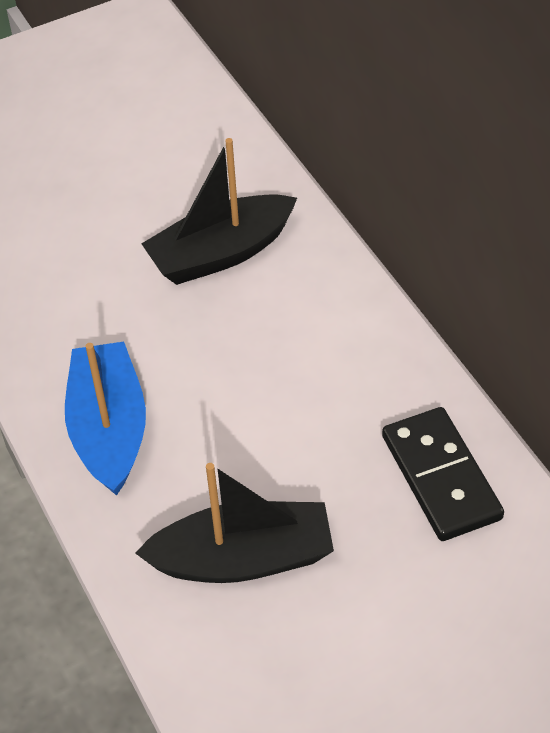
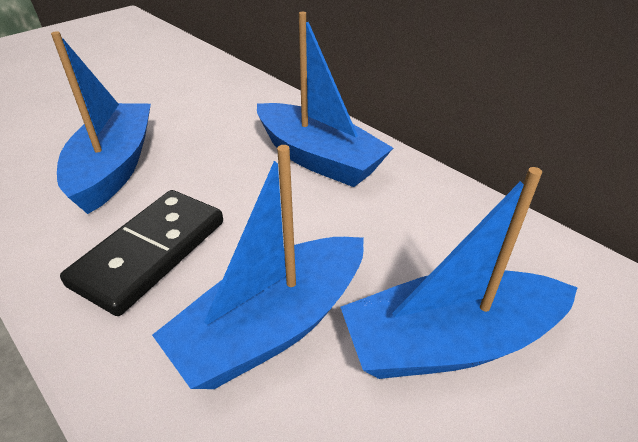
black boat: 2 -> 0
blue boat: 1 -> 4

